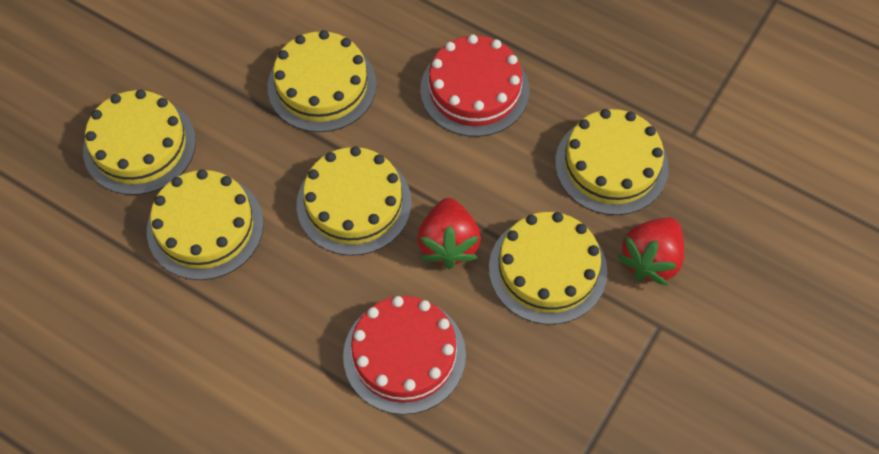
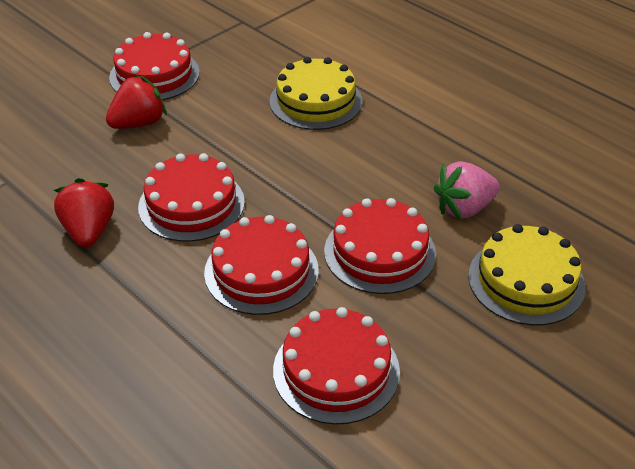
pink strawberry: 0 -> 1
red cake: 2 -> 5
yellow cake: 6 -> 2

